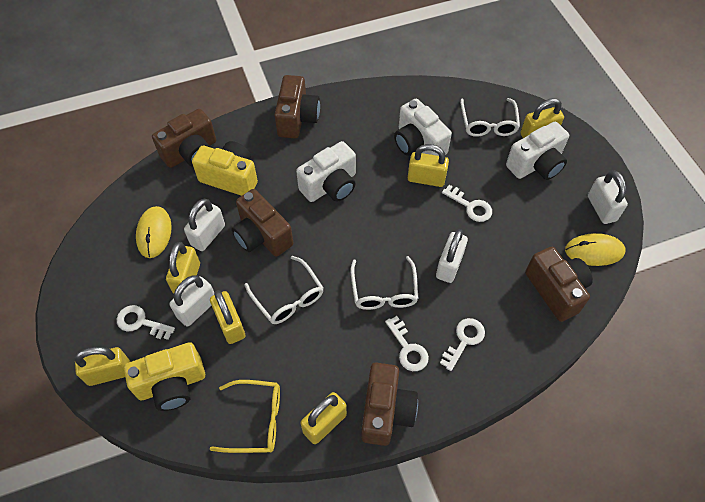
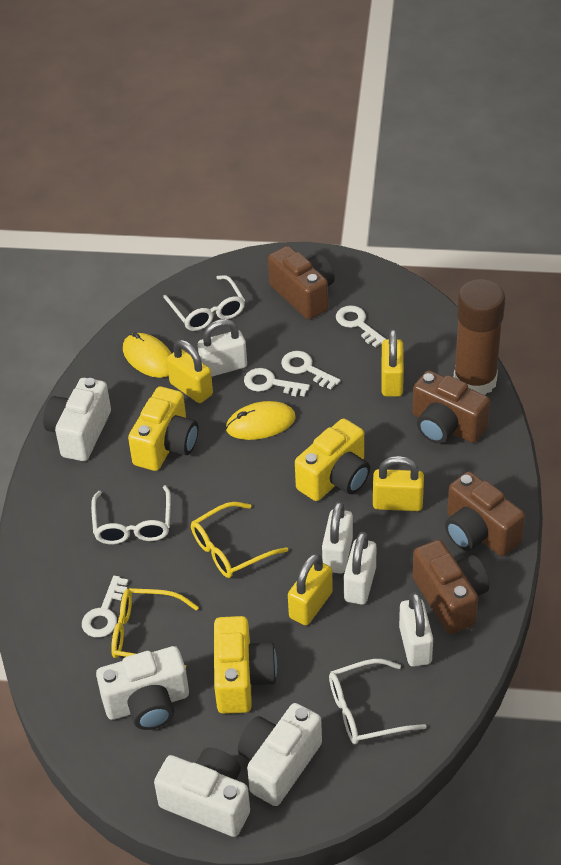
brown camera: 5 -> 4
brown glue stick: 0 -> 1
white camera: 3 -> 4
yellow camera: 2 -> 3
yellow glasses: 1 -> 2
yellow padlock: 6 -> 4

